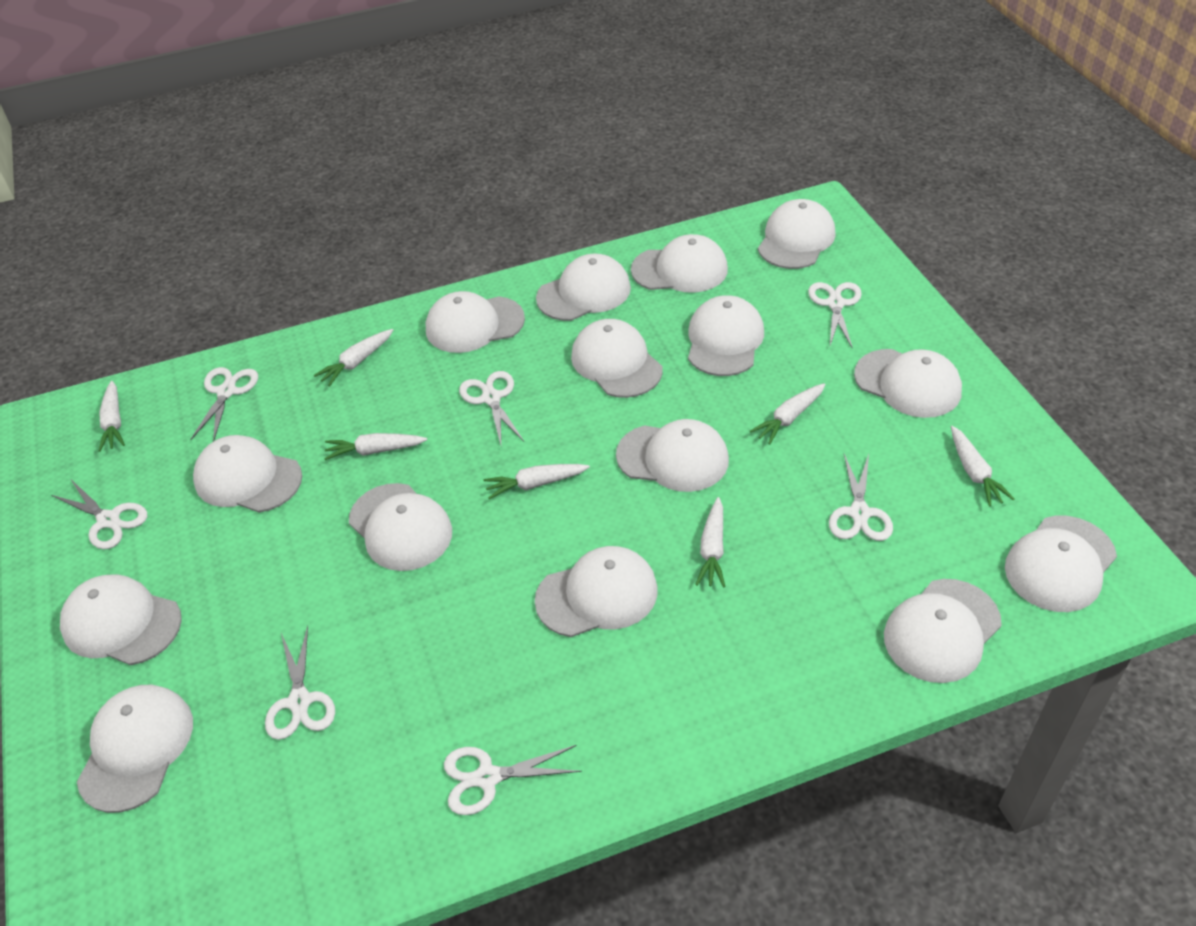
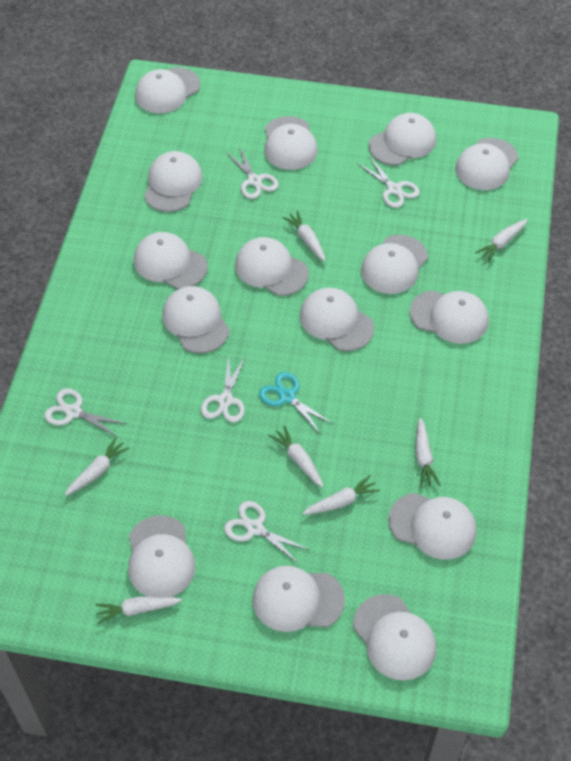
turquoise scissors: 0 -> 1
white scissors: 7 -> 5

